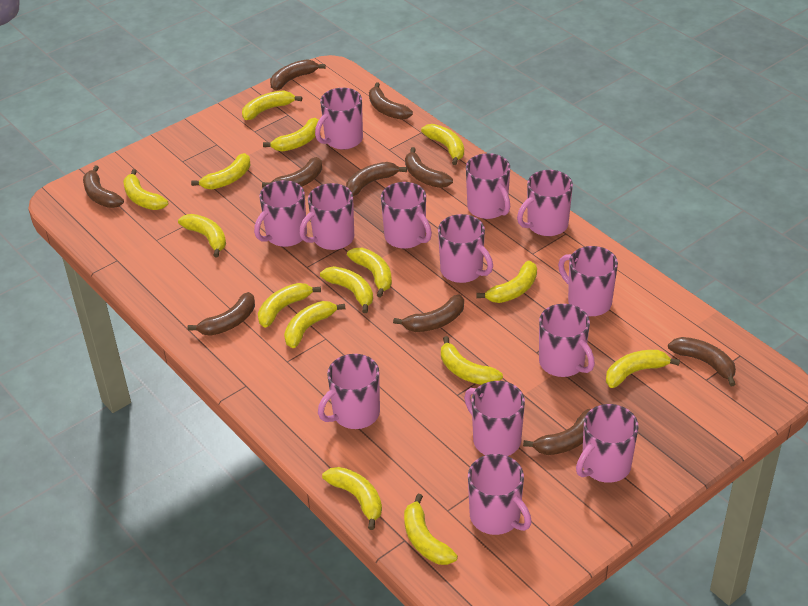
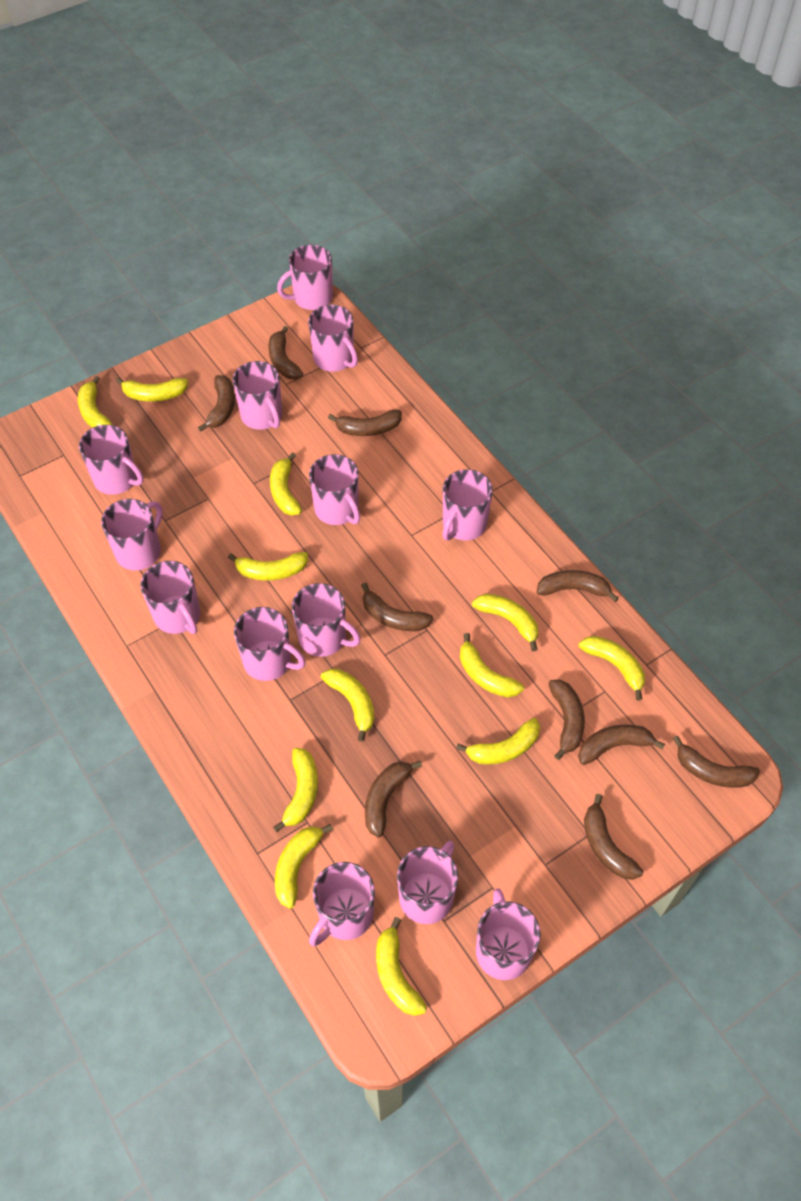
yellow banana: 15 -> 12

